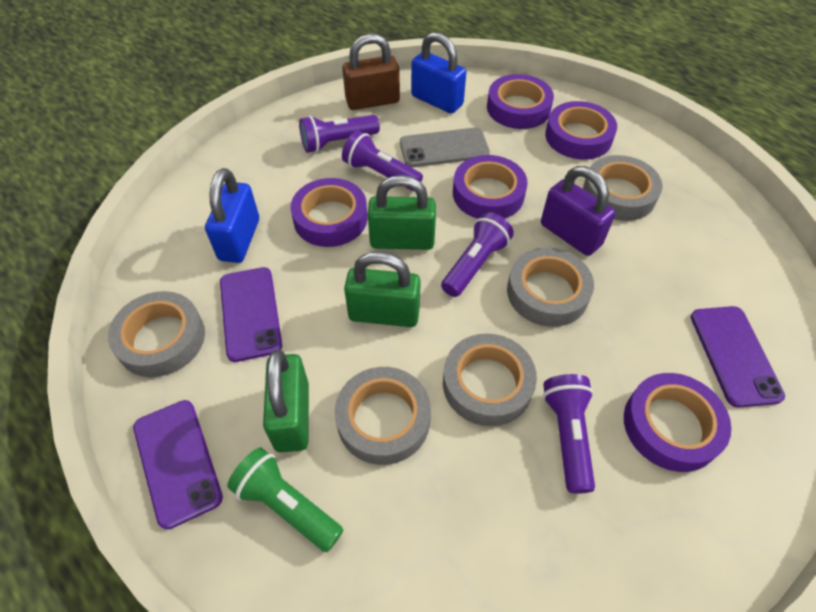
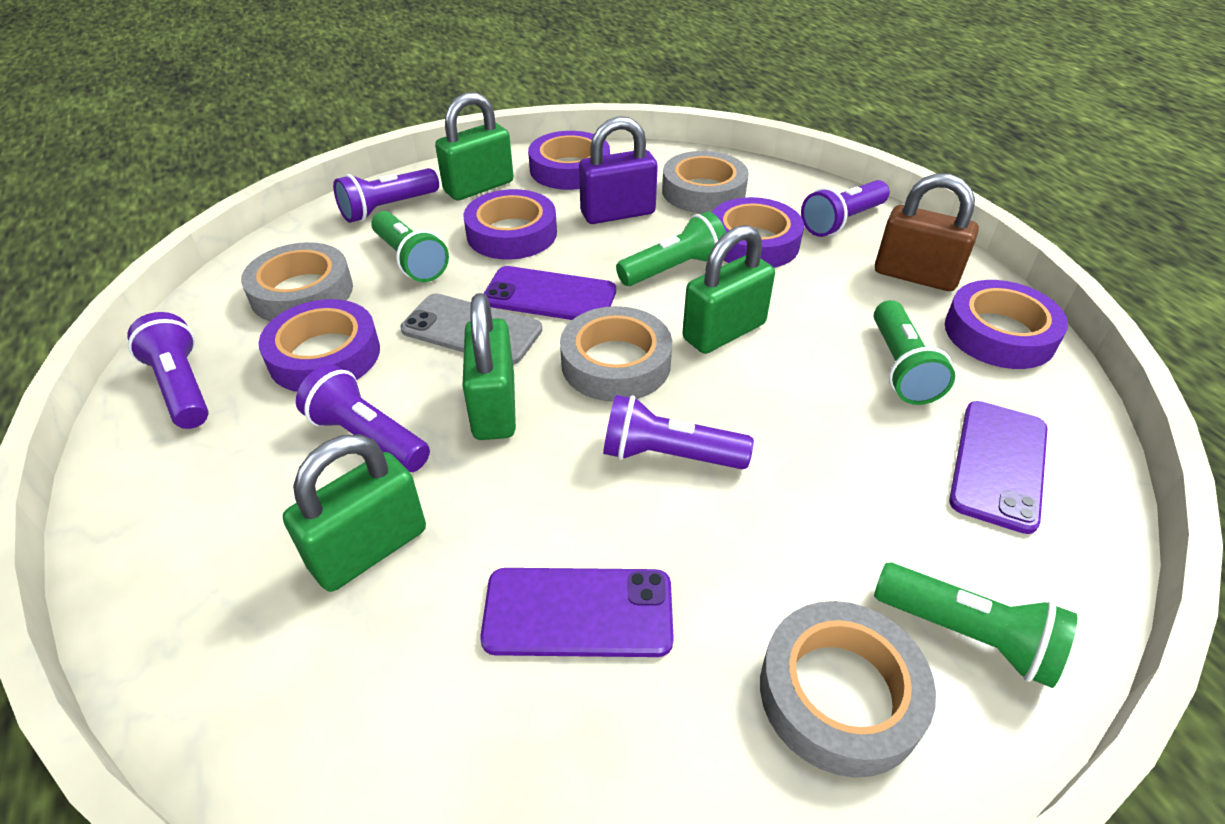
blue padlock: 2 -> 0
green flashlight: 1 -> 4
green padlock: 3 -> 4
grey tape: 5 -> 4
purple flashlight: 4 -> 5

